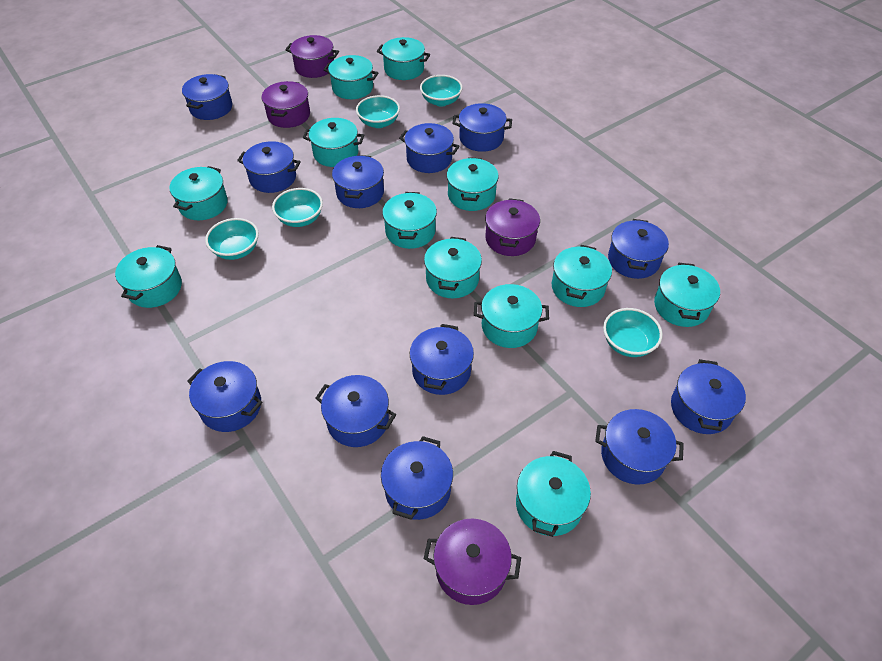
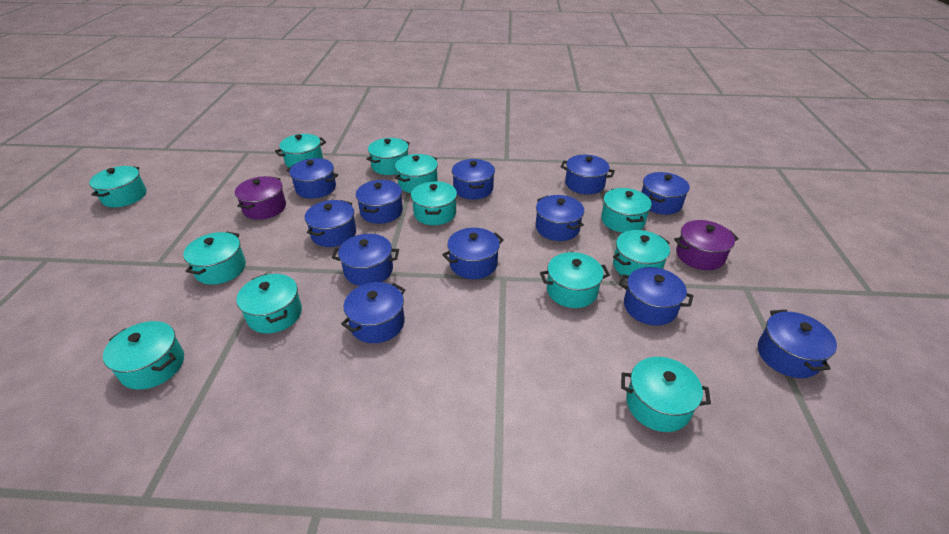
purple pot: 4 -> 2
turquoise bowl: 5 -> 0

